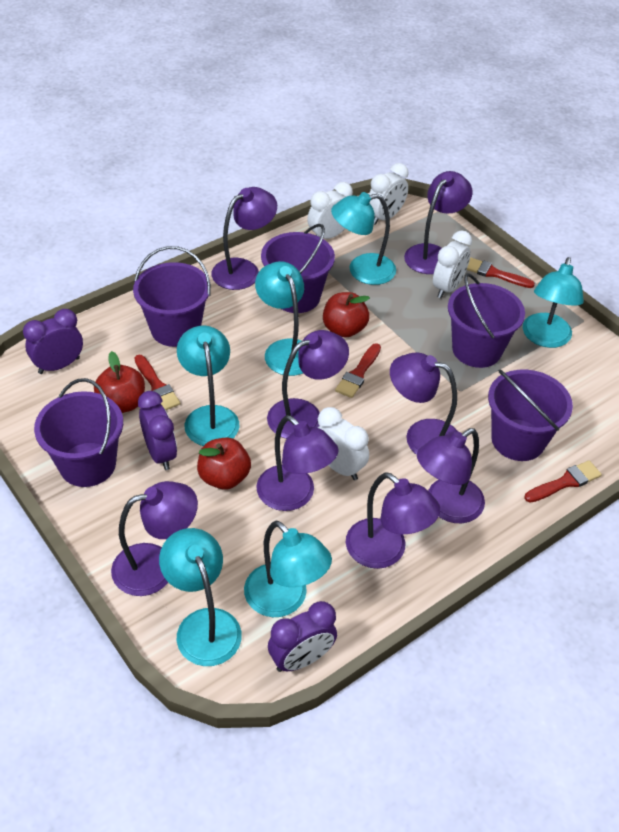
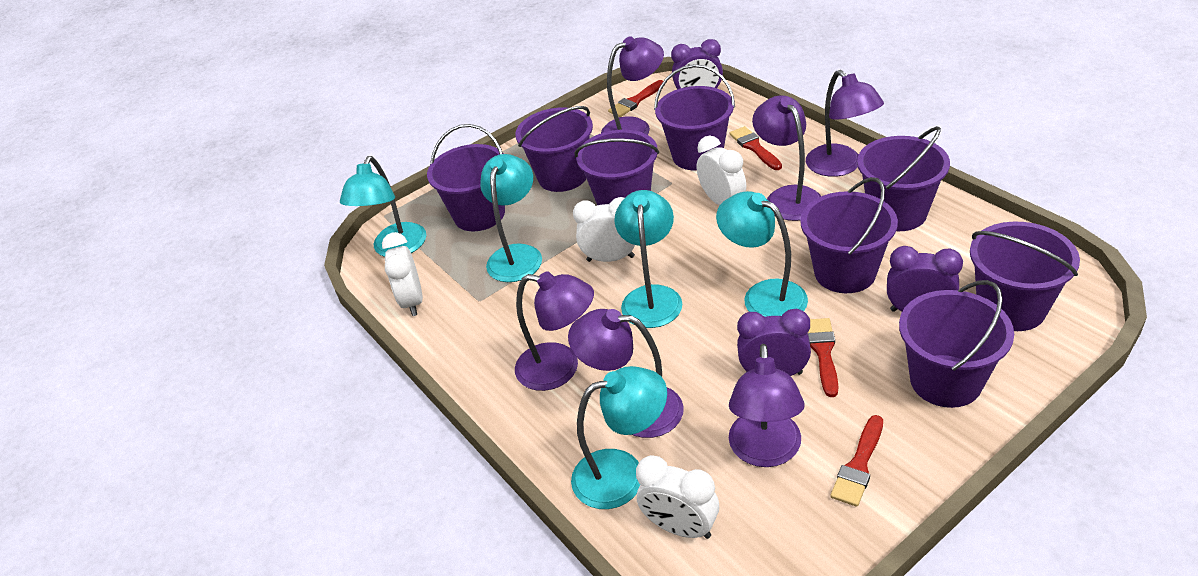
purple bucket: 5 -> 8
purple lamp: 8 -> 6
red apple: 3 -> 0
turquoise lamp: 6 -> 5

